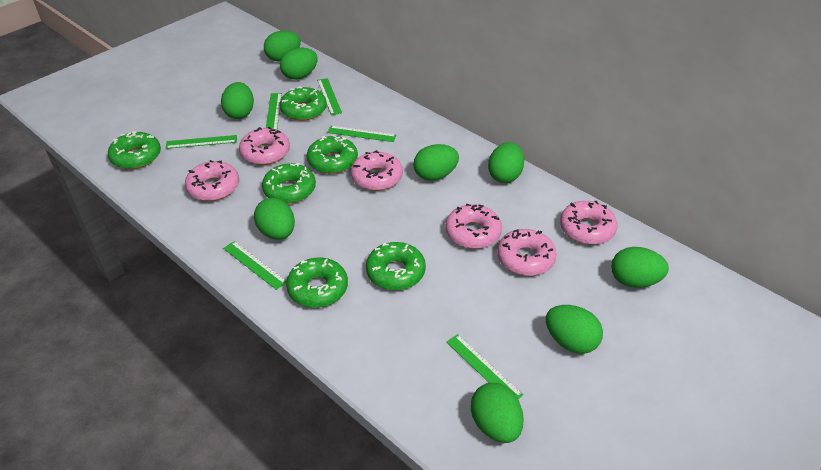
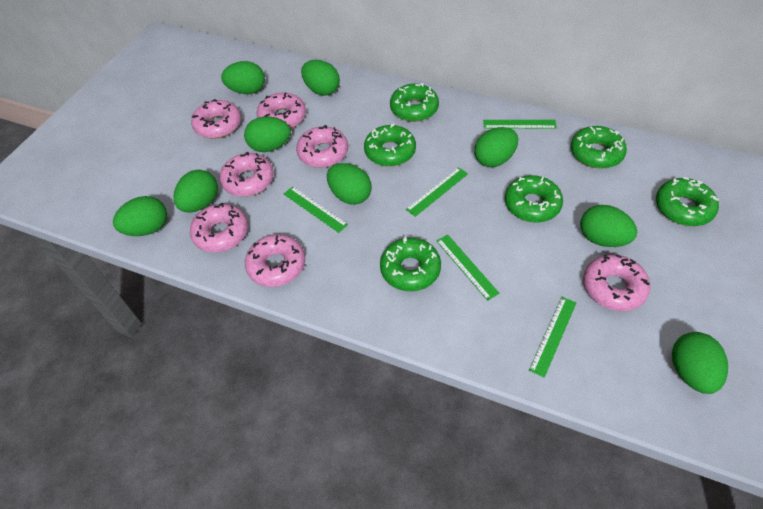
green ruler: 6 -> 5
pink donut: 6 -> 7

